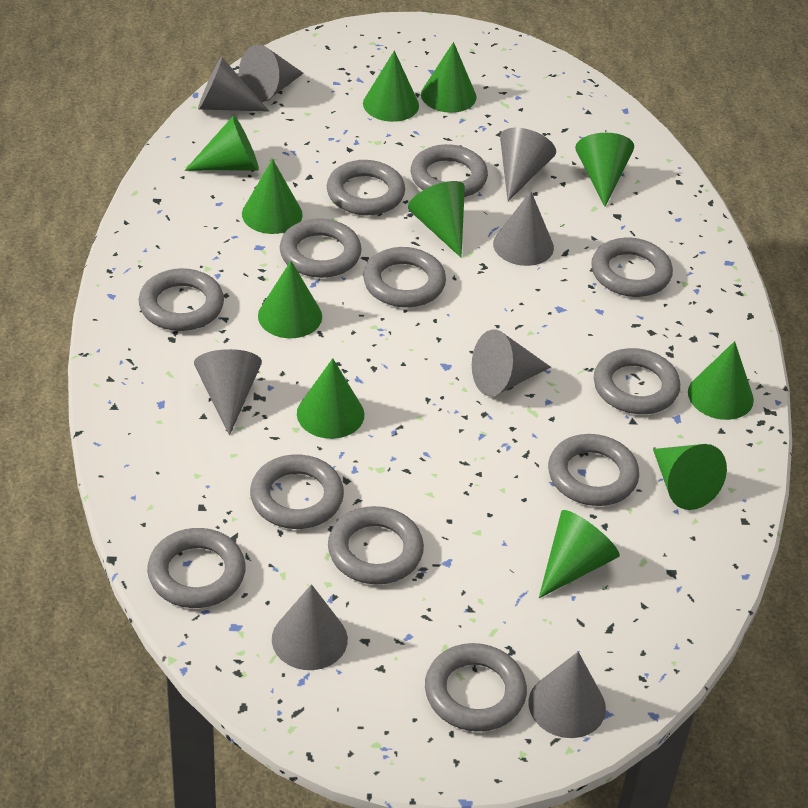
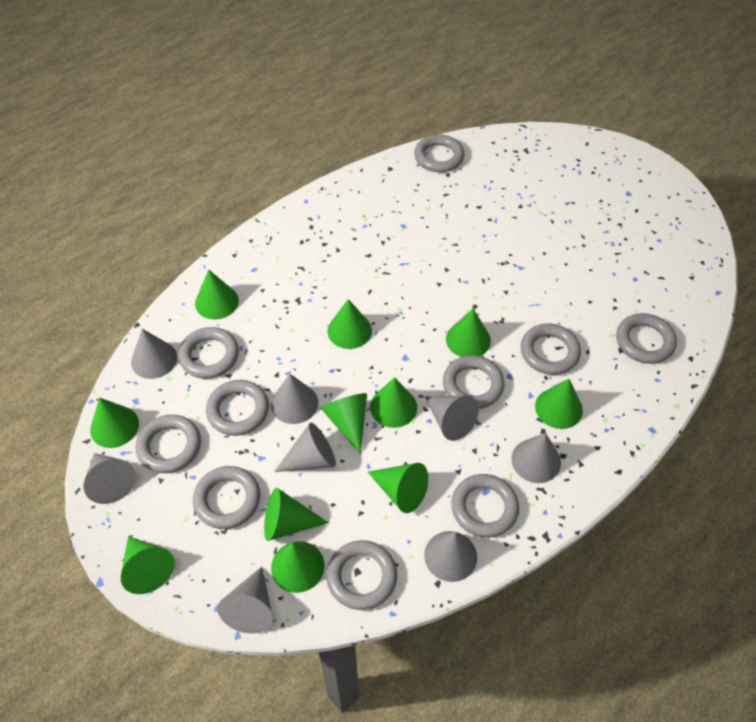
grey ring: 12 -> 10

